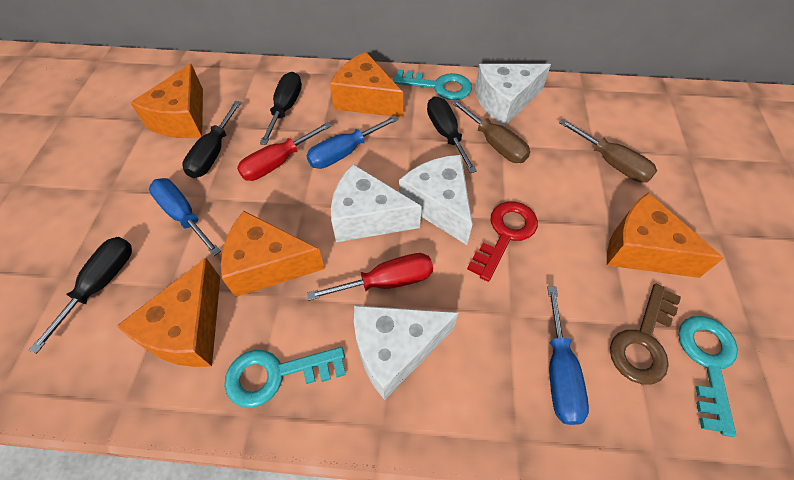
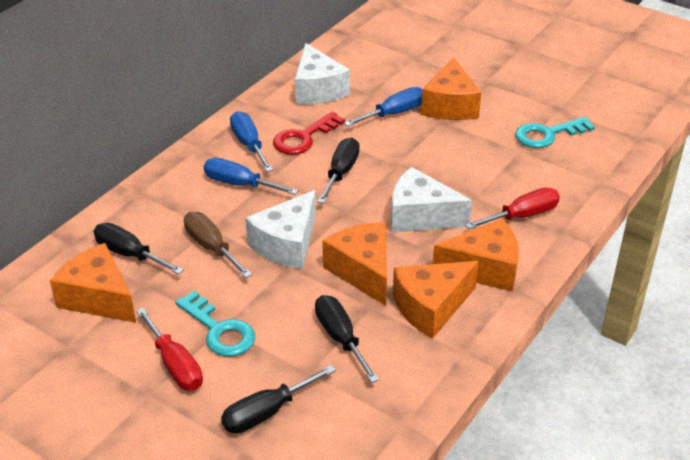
brown key: 1 -> 0
brown screwdriver: 2 -> 1
turquoise key: 3 -> 2
white cheese: 4 -> 3

